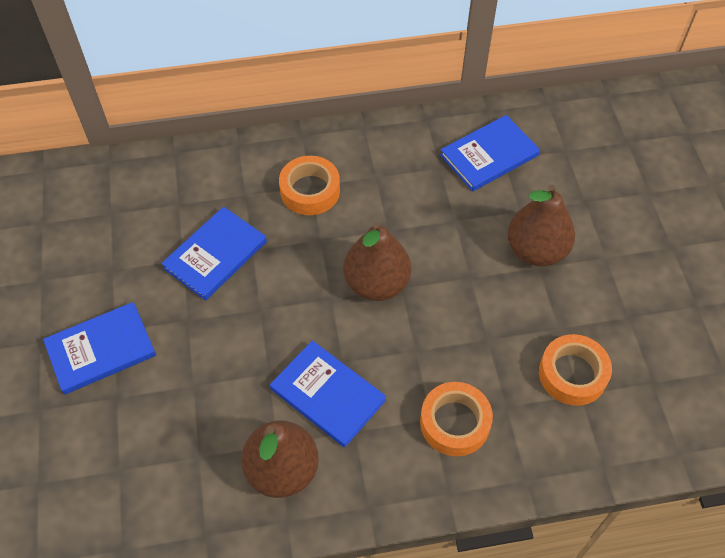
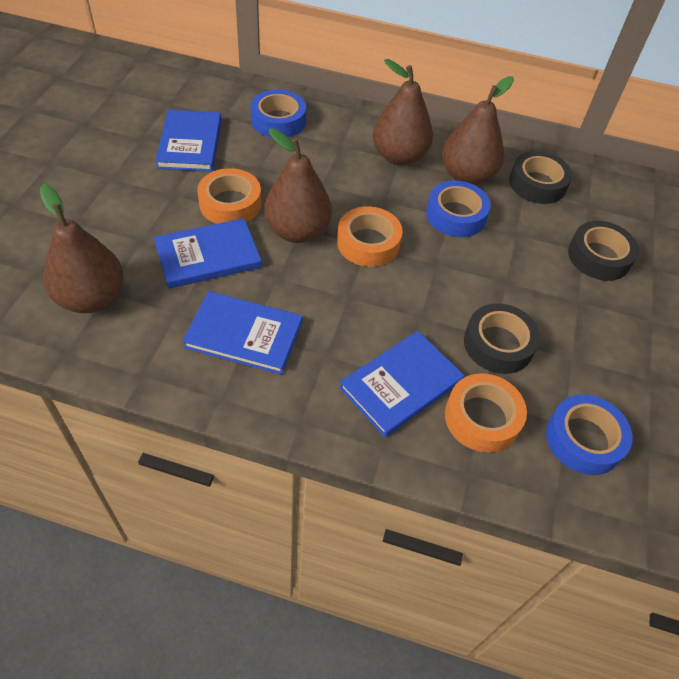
black tape: 0 -> 3
blue tape: 0 -> 3
brown pear: 3 -> 4

